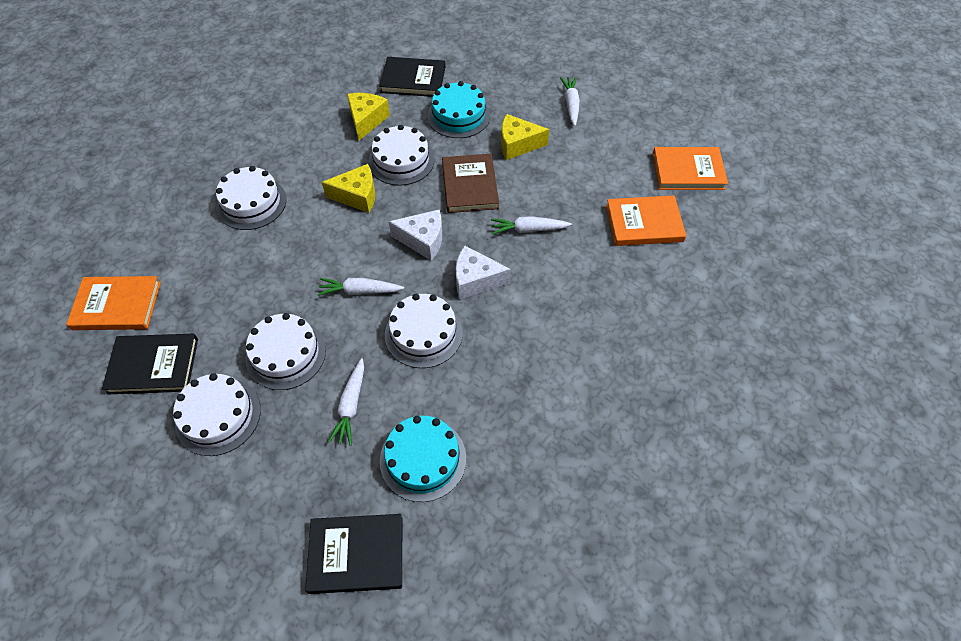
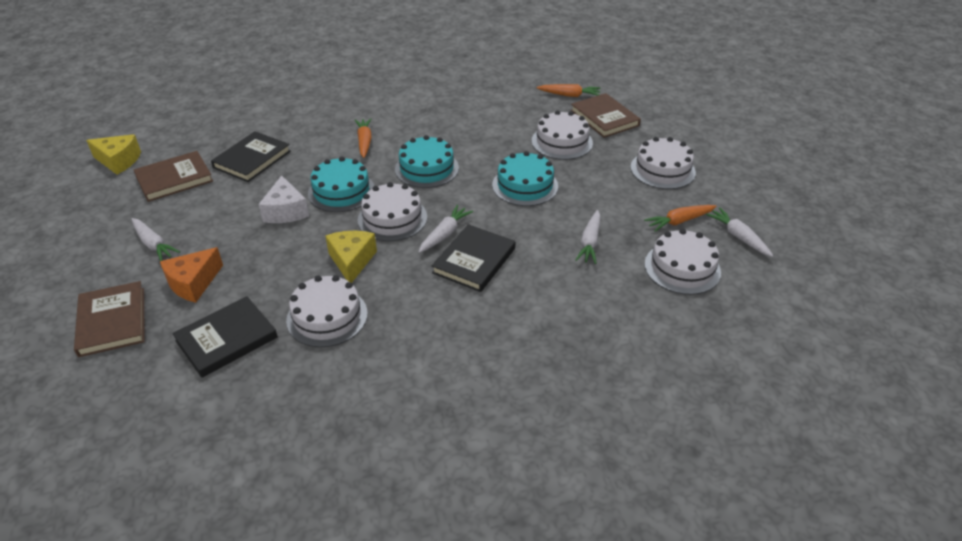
brown book: 1 -> 3
orange book: 3 -> 0
orange carrot: 0 -> 3
orange cheese: 0 -> 1
turquoise cake: 2 -> 3
white cheese: 2 -> 1
yellow cheese: 3 -> 2

